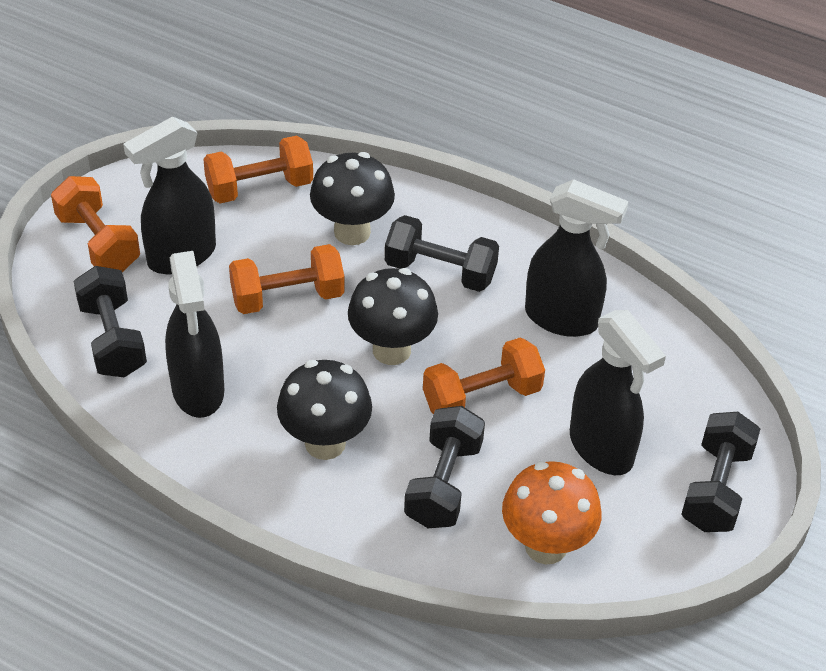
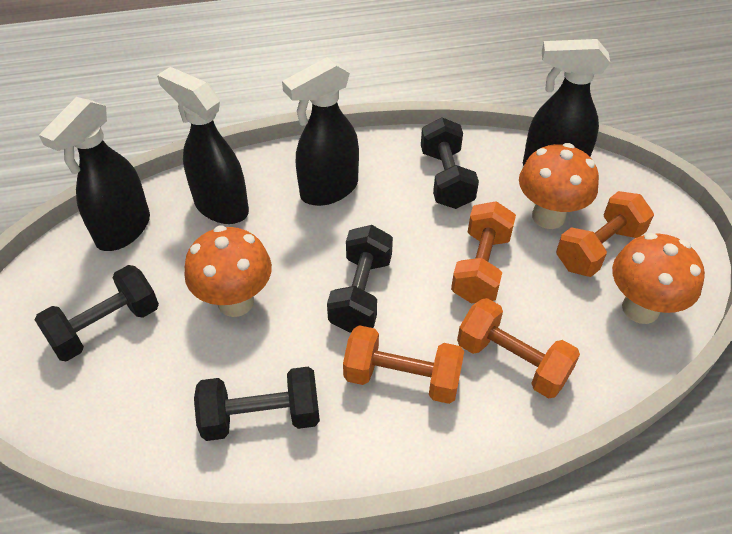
black mushroom: 3 -> 0
orange mushroom: 1 -> 3

